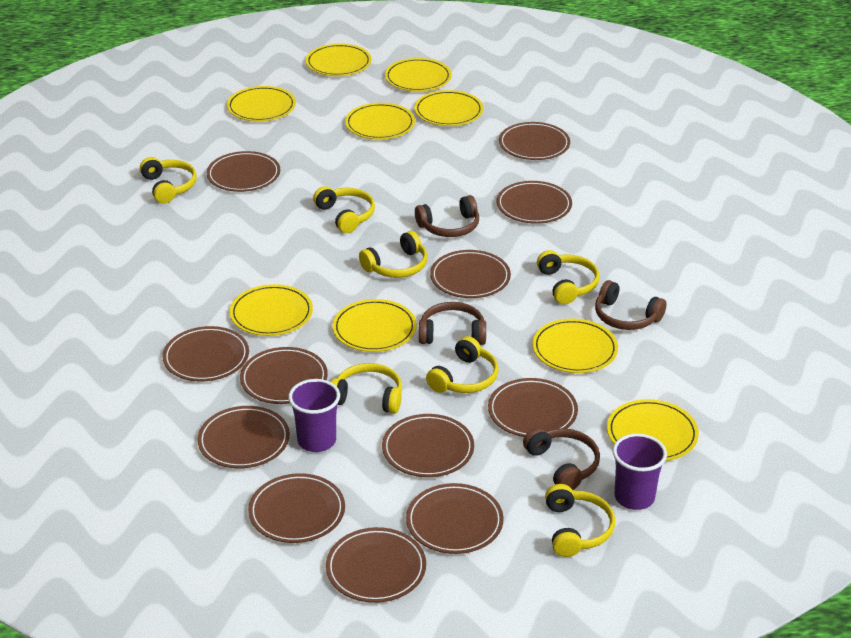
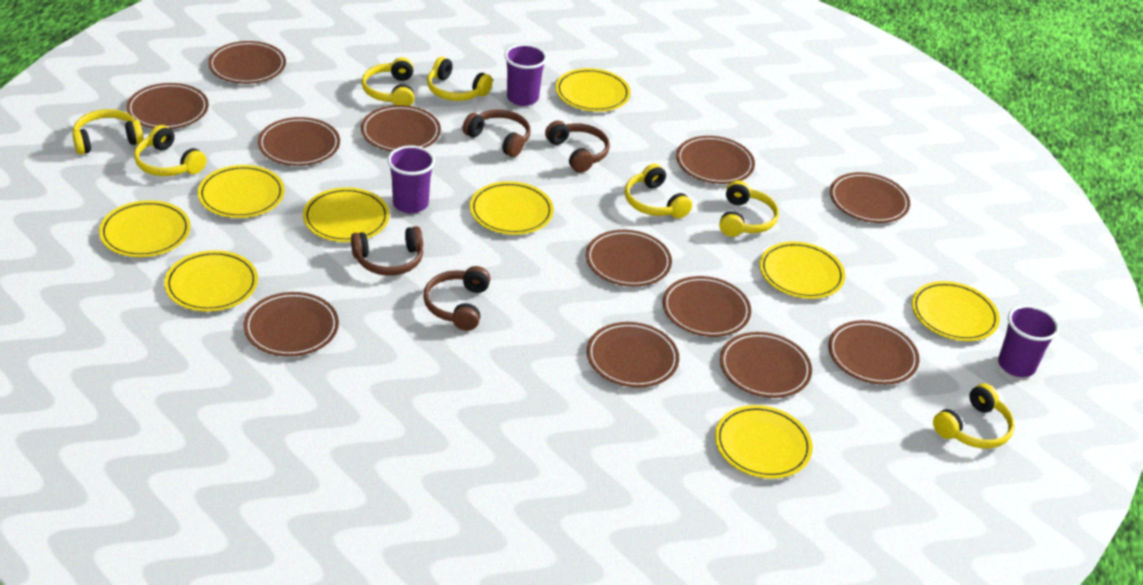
purple cup: 2 -> 3

